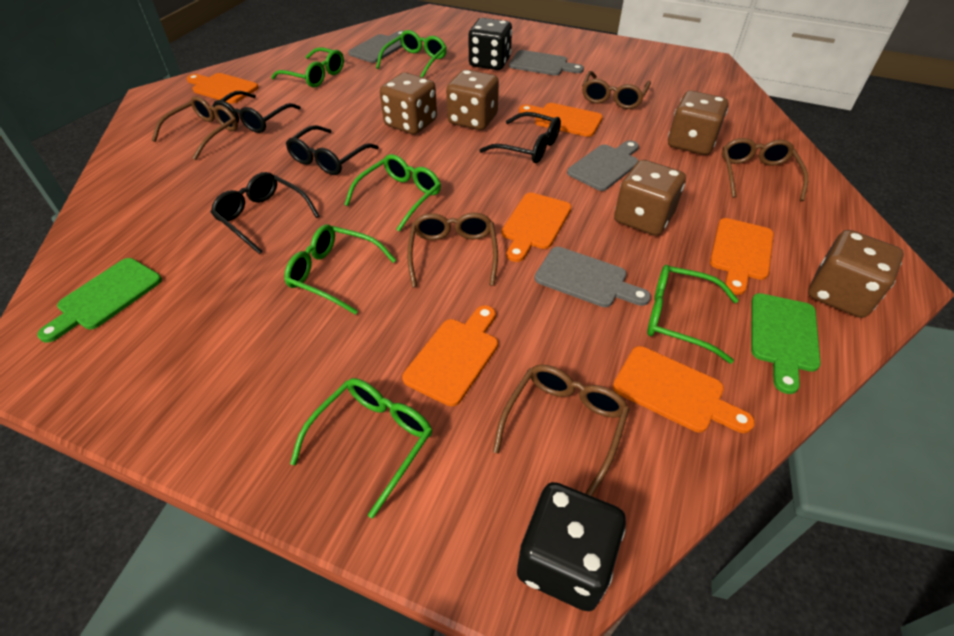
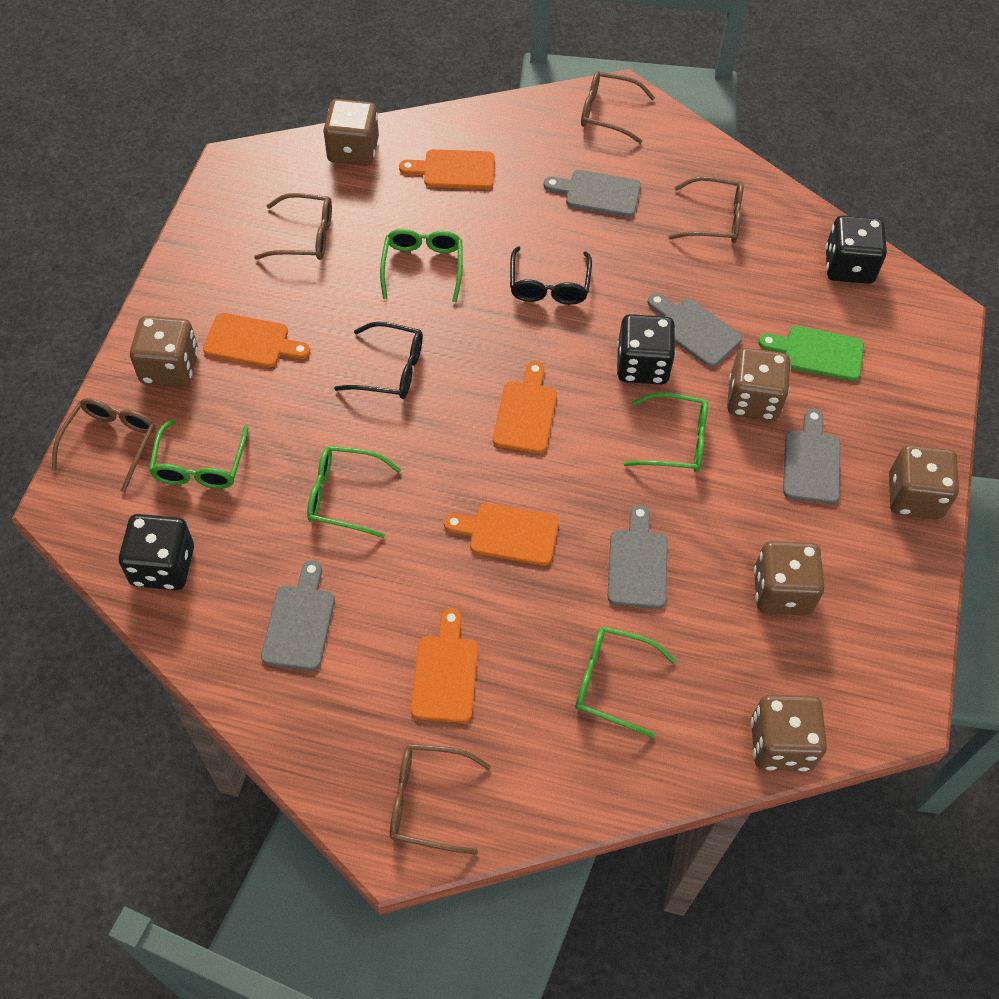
black dice: 2 -> 3
black glasses: 4 -> 2
brown dice: 5 -> 6
green cutting board: 2 -> 1
green glasses: 6 -> 5
grey cutting board: 4 -> 5
orange cutting board: 6 -> 5

